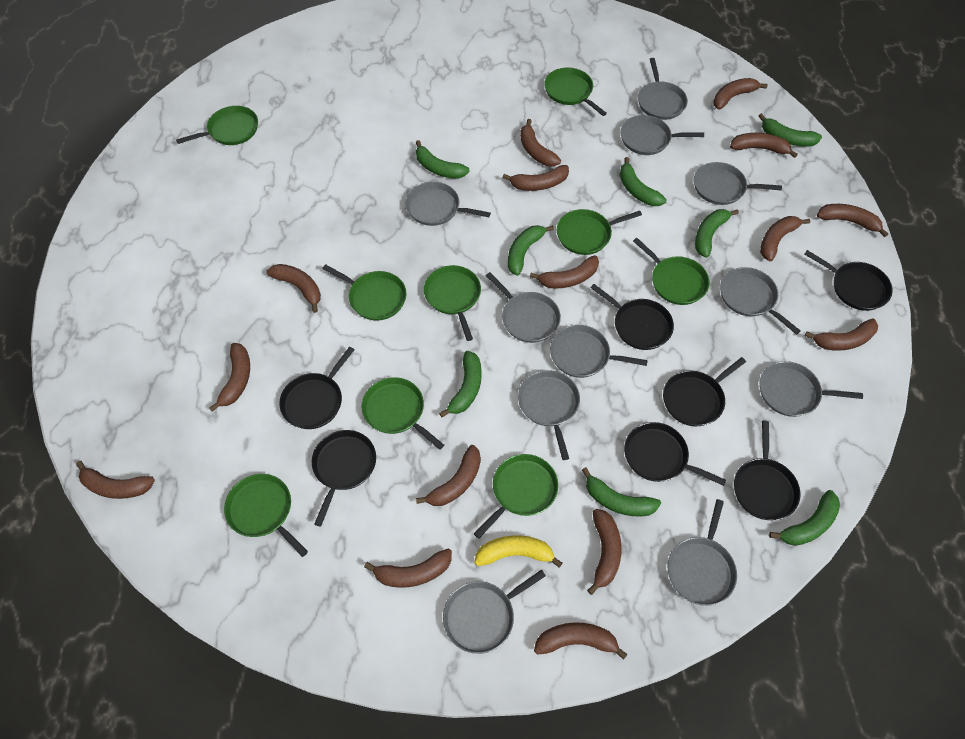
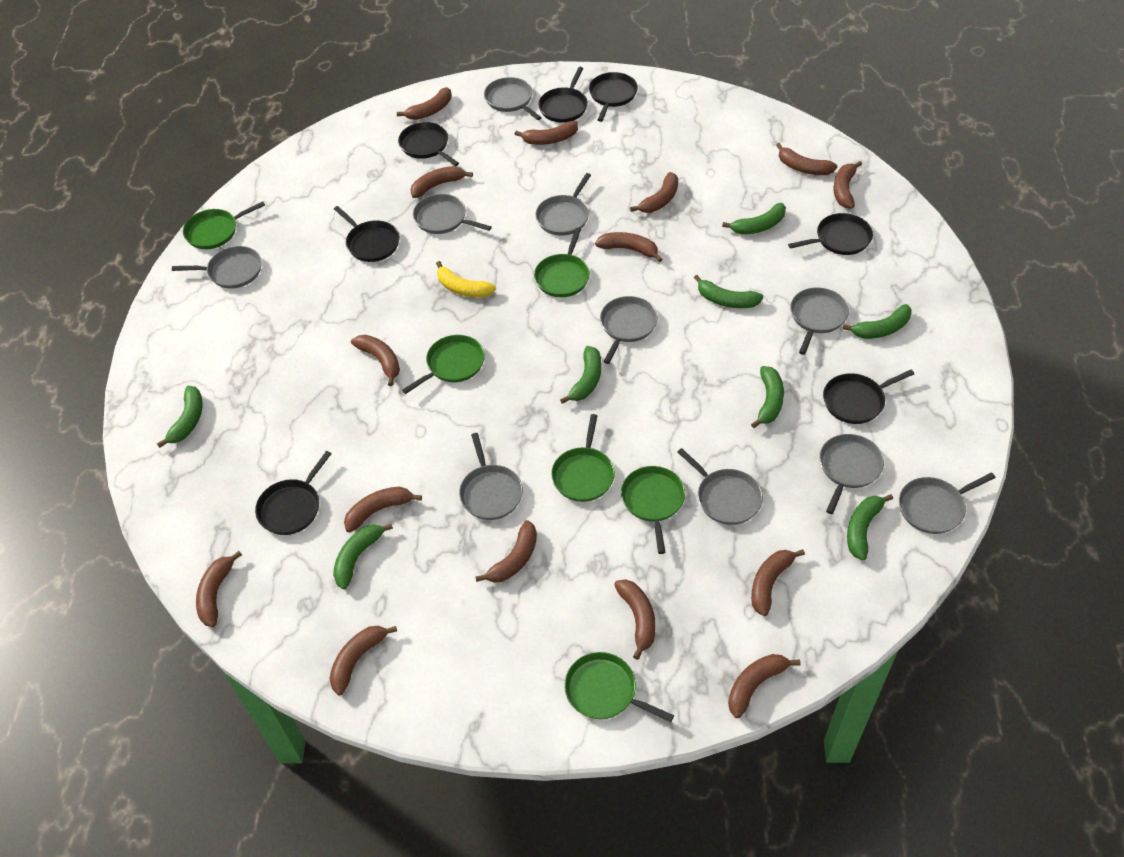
green pan: 9 -> 6
grey pan: 11 -> 10

